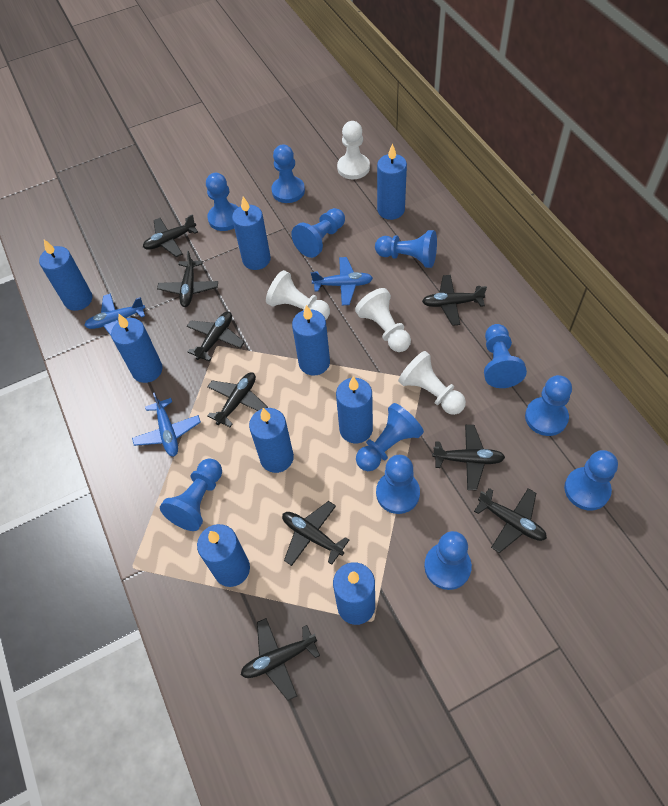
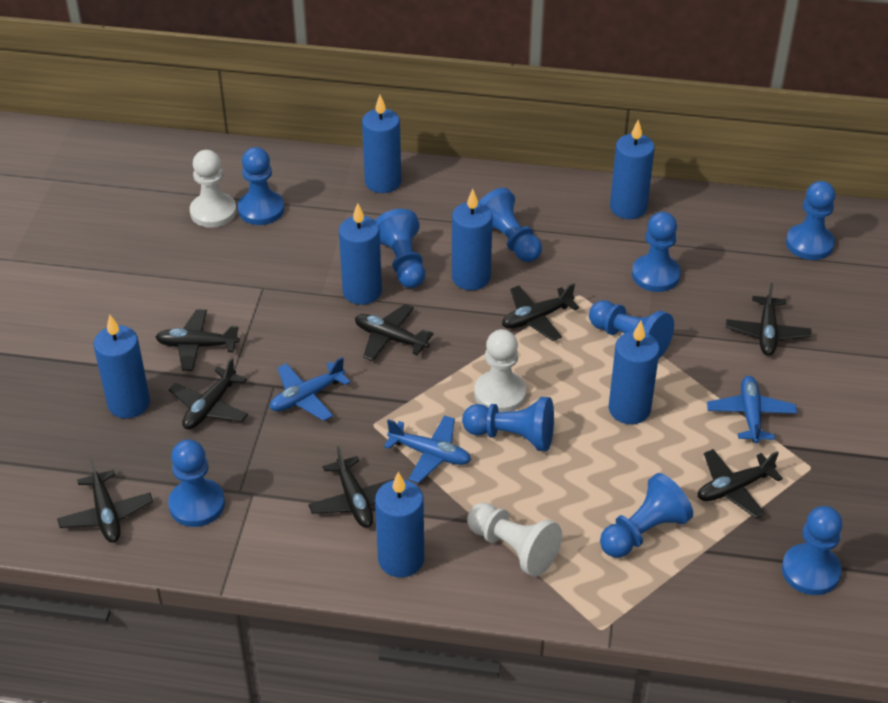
black plane: 9 -> 8
blue candle: 9 -> 7
blue pawn: 11 -> 10
white pawn: 4 -> 3

